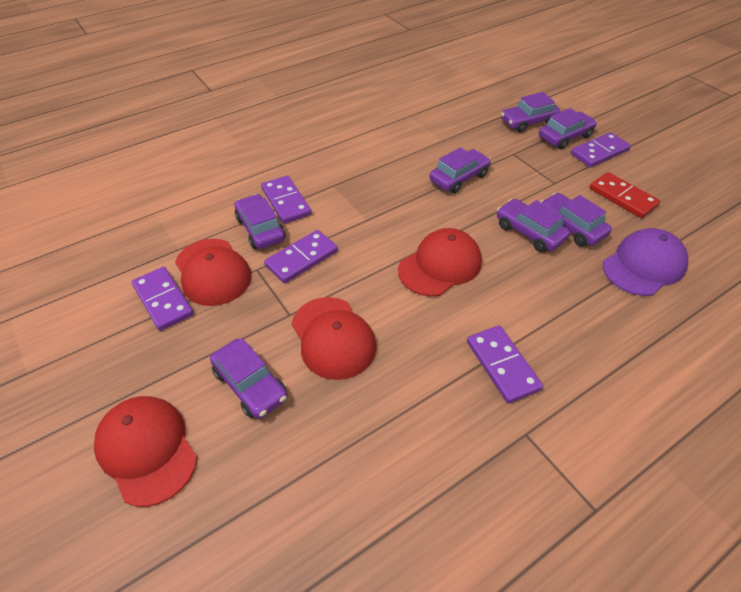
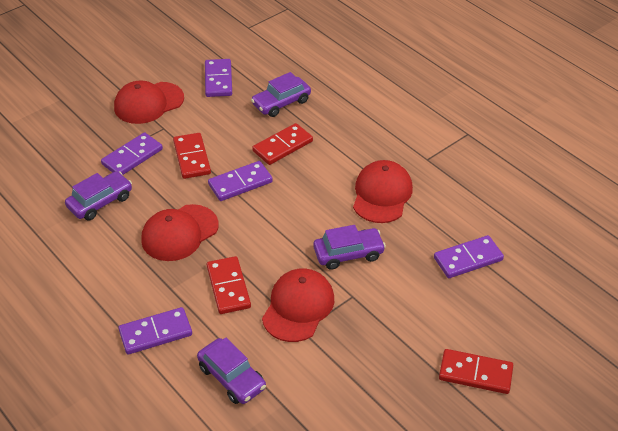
purple cap: 1 -> 0
purple car: 7 -> 4
red domino: 1 -> 4

